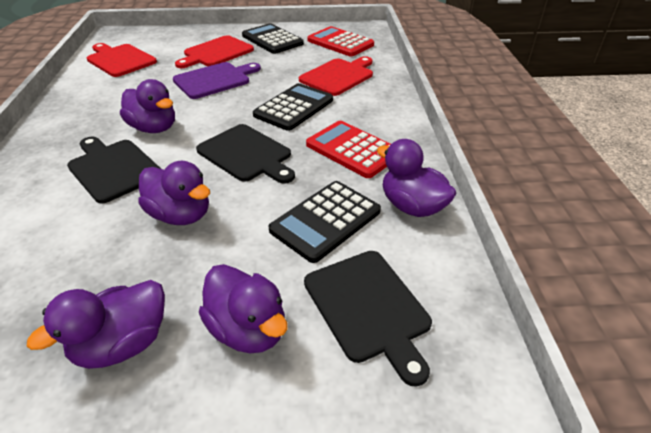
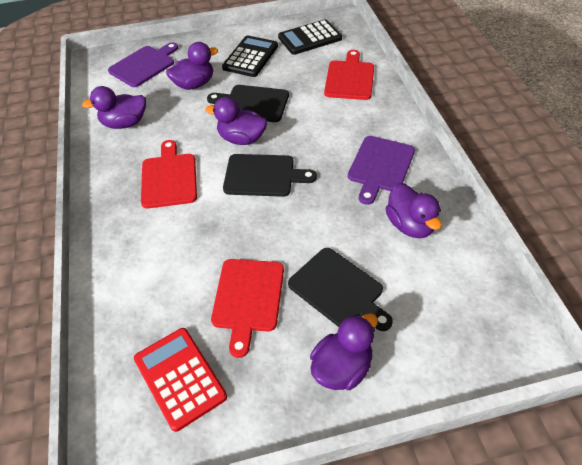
black calculator: 3 -> 2
purple cutting board: 1 -> 2
red calculator: 2 -> 1

